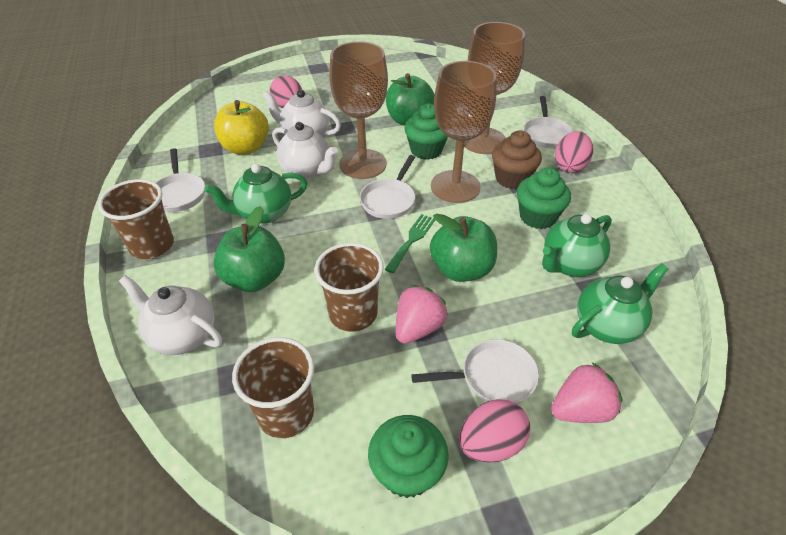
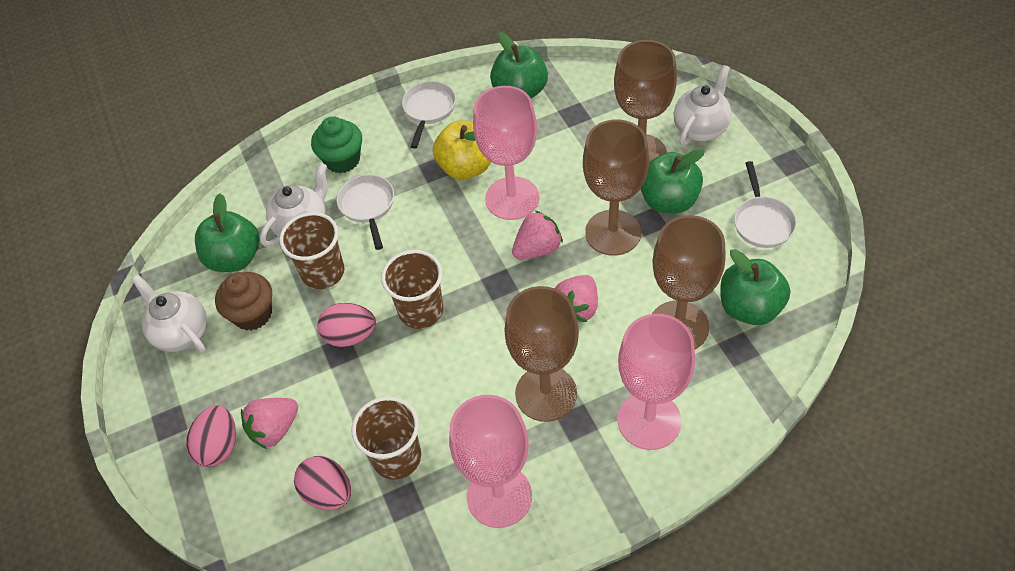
brown goblet: 3 -> 4
green apple: 3 -> 4
green cupcake: 3 -> 1
green fork: 1 -> 0
green teapot: 3 -> 0
pink goblet: 0 -> 3
pink strawberry: 2 -> 3
white pan: 4 -> 3

